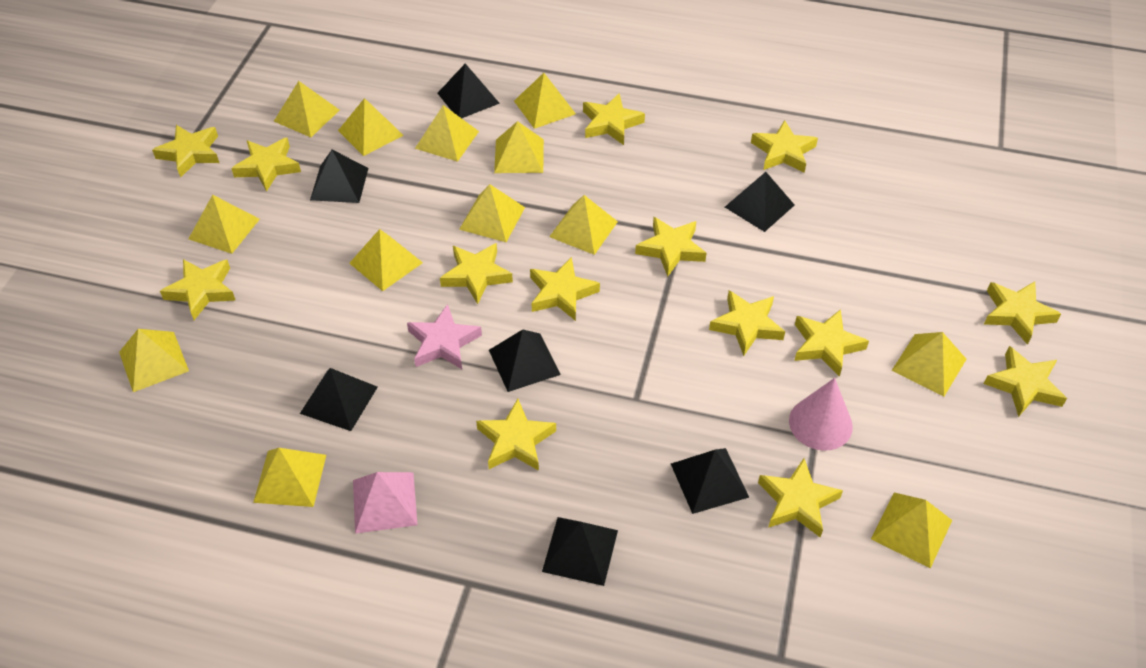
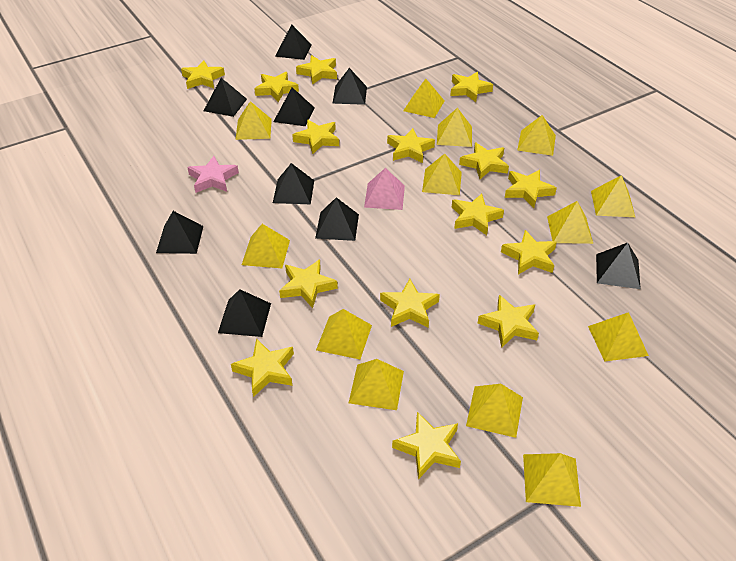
black pyramid: 7 -> 9
pink cone: 1 -> 0
yellow star: 14 -> 15

